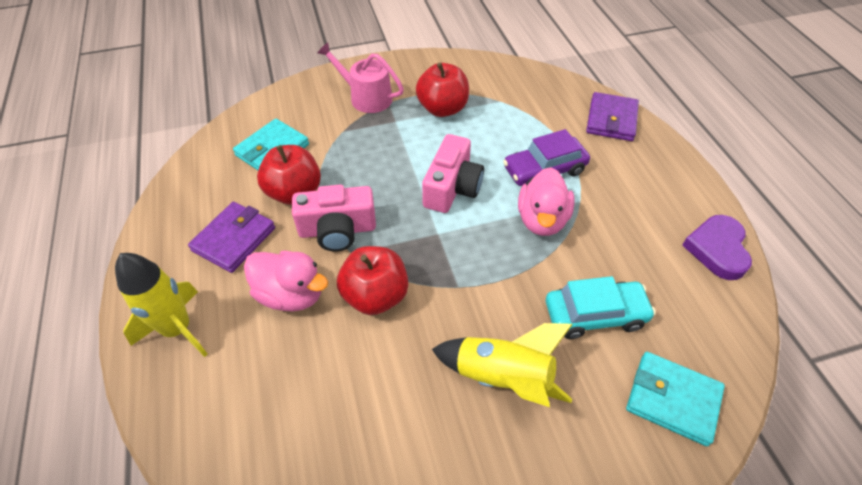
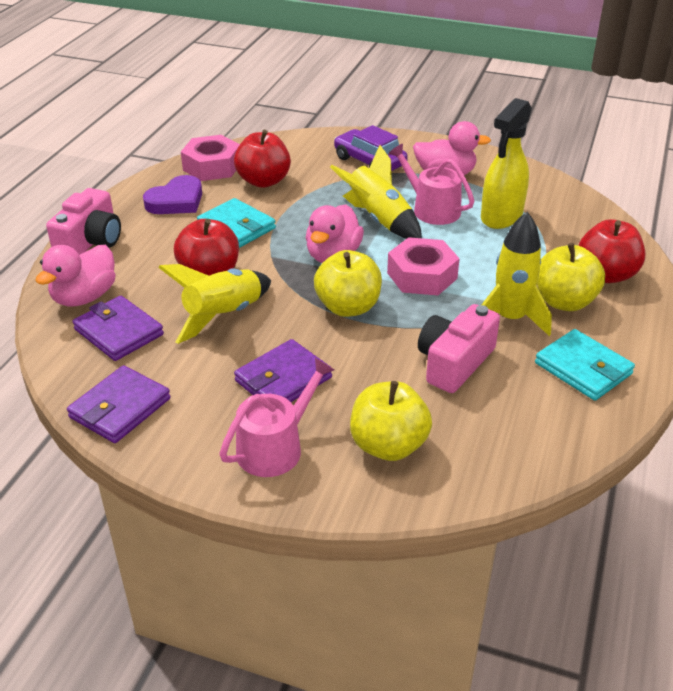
pink duck: 2 -> 3
pink nut: 0 -> 2
pink watering can: 1 -> 2
purple wallet: 2 -> 3
turquoise car: 1 -> 0
yellow apple: 0 -> 3
yellow rocket: 2 -> 3
yellow spray bottle: 0 -> 1

